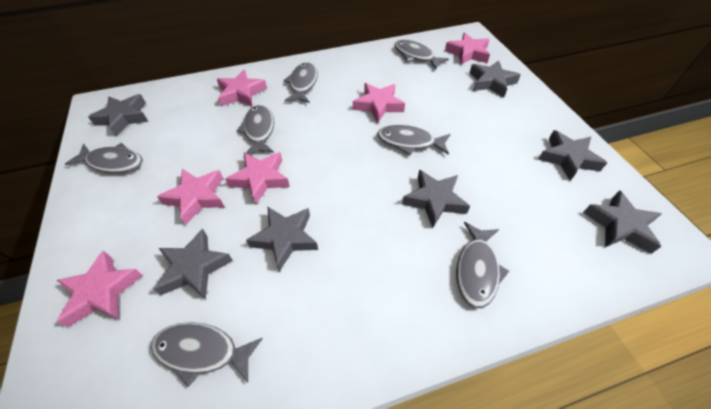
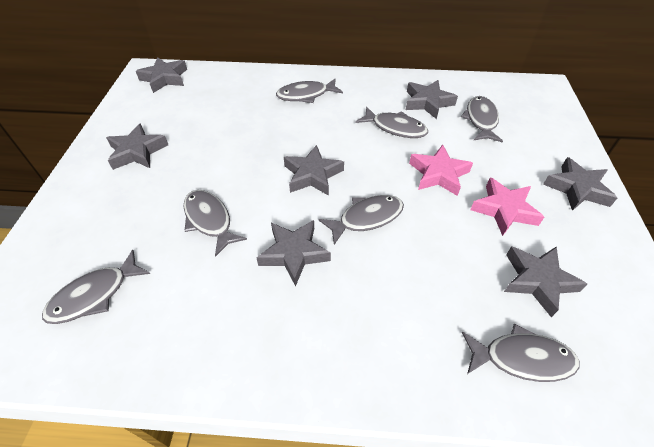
pink star: 6 -> 2

